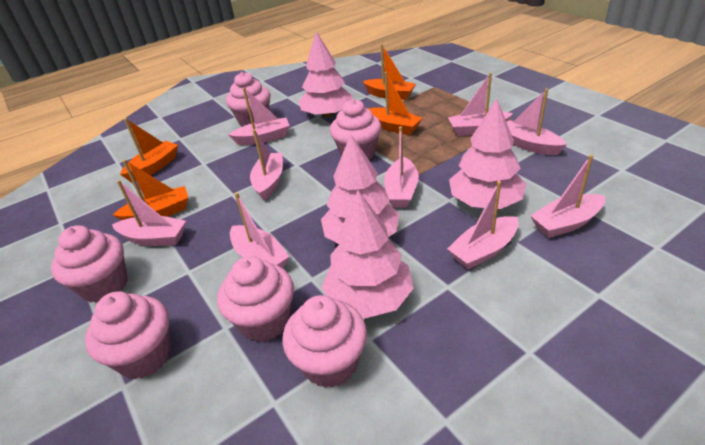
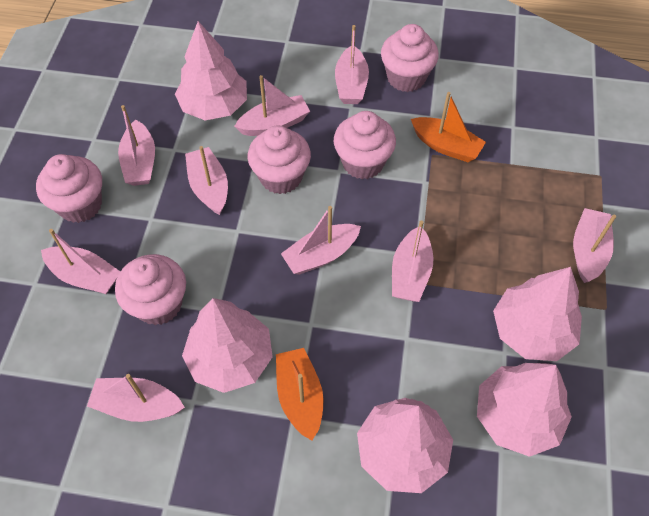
orange boat: 4 -> 2
pink cupcake: 6 -> 5
pink tree: 4 -> 5

